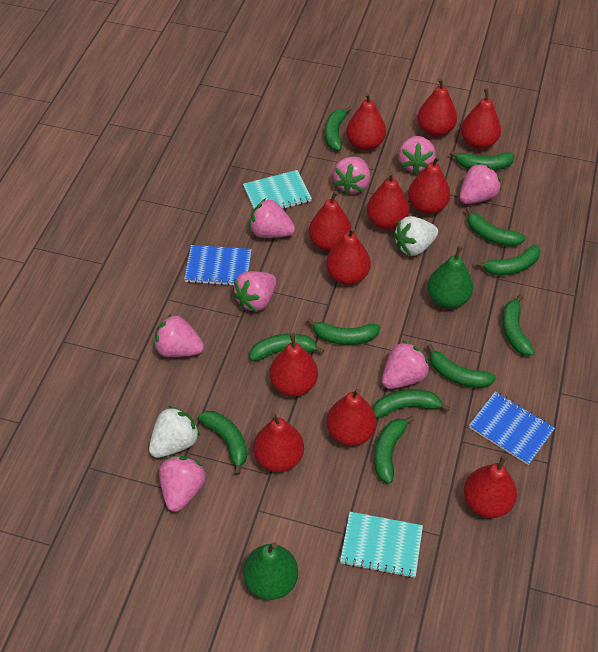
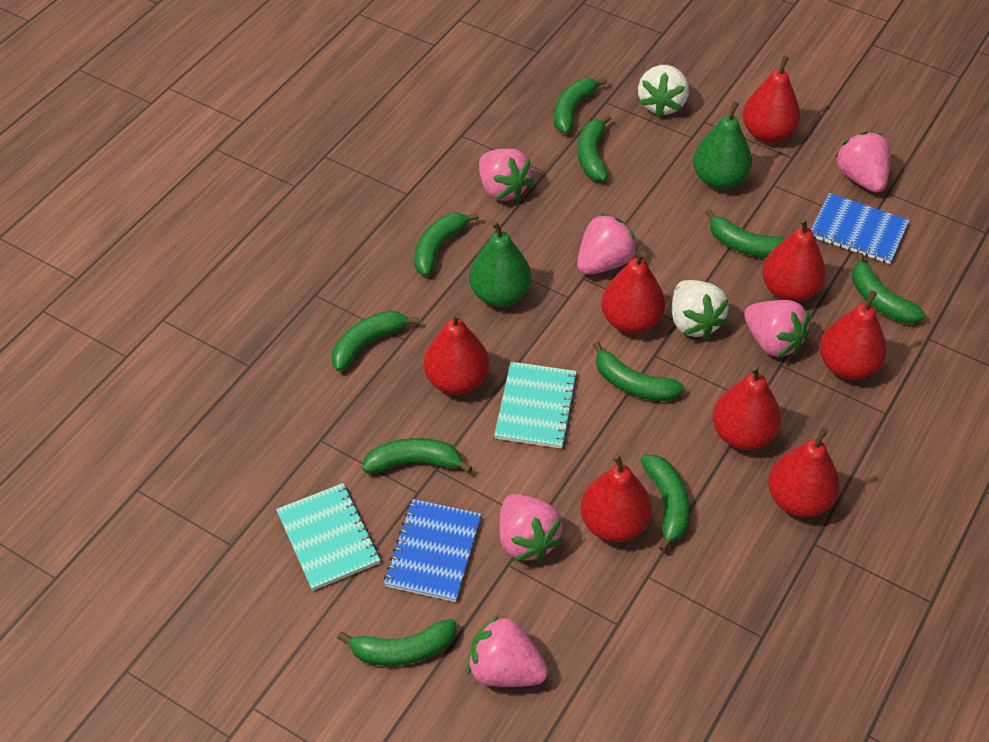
green banana: 11 -> 10
pink strawberry: 8 -> 6
red pear: 11 -> 8

